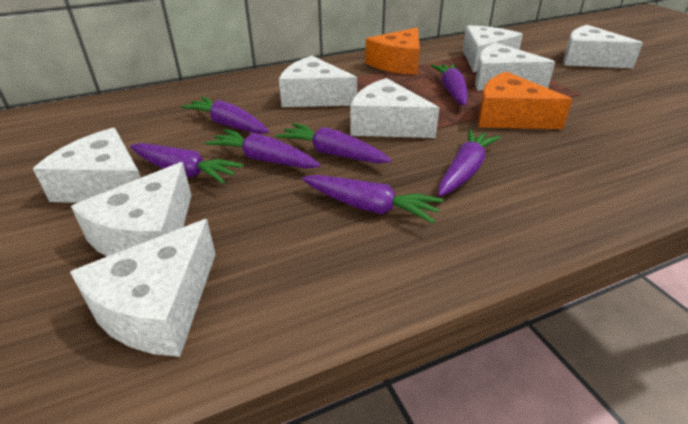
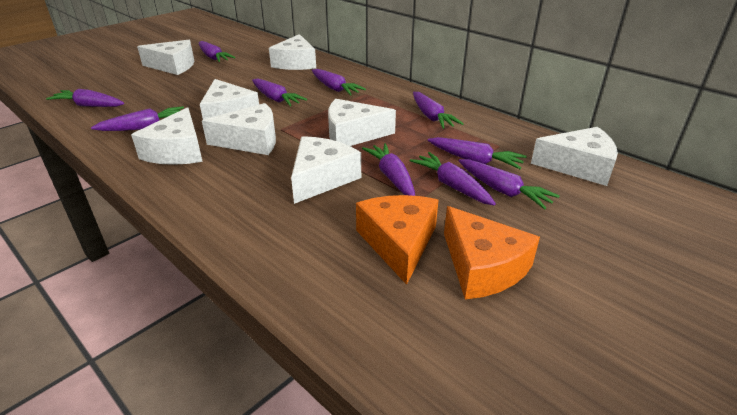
purple carrot: 7 -> 10

